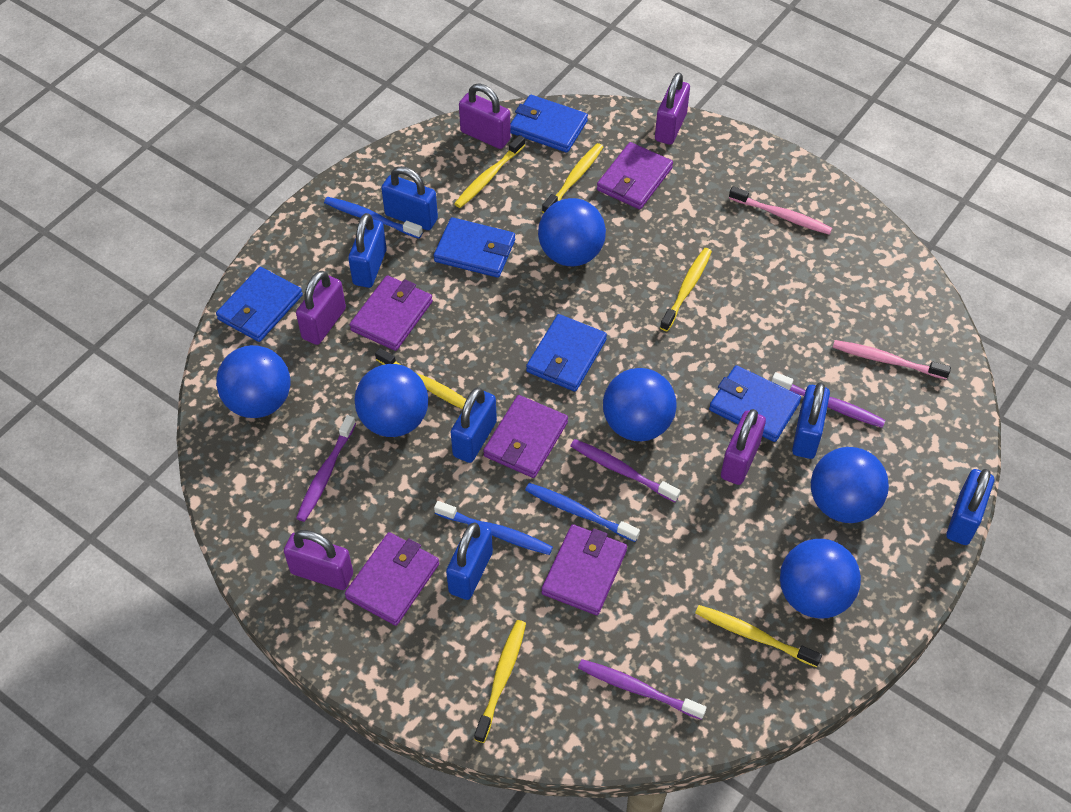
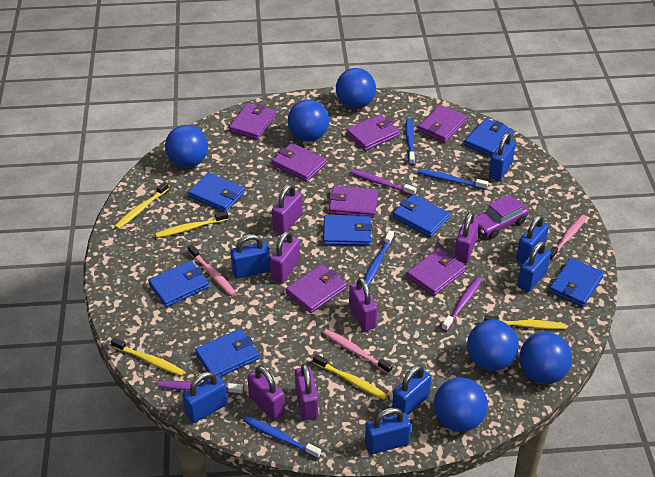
blue padlock: 6 -> 7
blue toothbrush: 3 -> 4
blue wallet: 5 -> 7
pink toothbrush: 2 -> 3
purple car: 0 -> 1
purple padlock: 5 -> 6
purple toothbrush: 4 -> 3
purple wallet: 5 -> 7
yellow toothbrush: 6 -> 5

